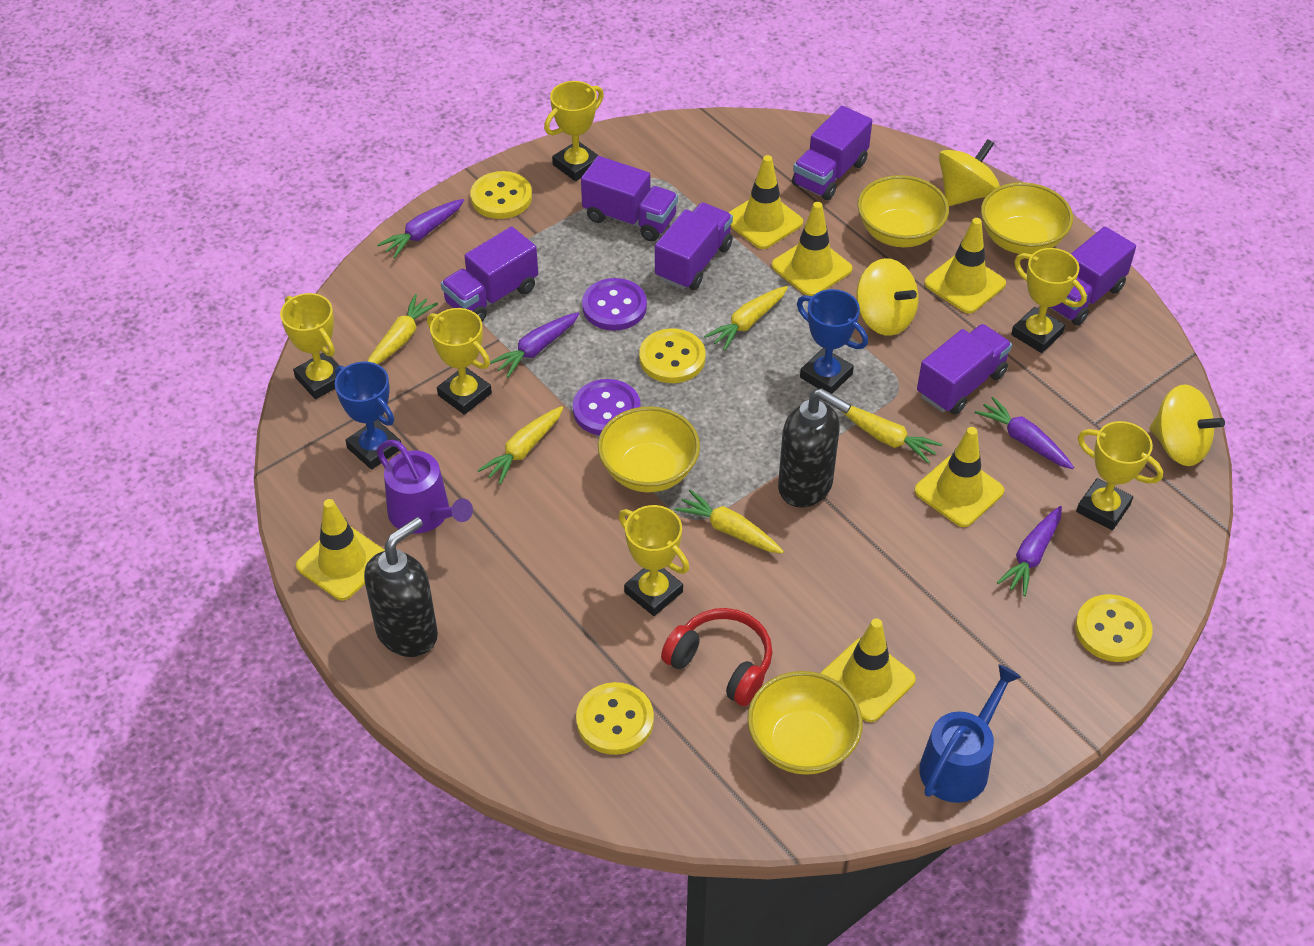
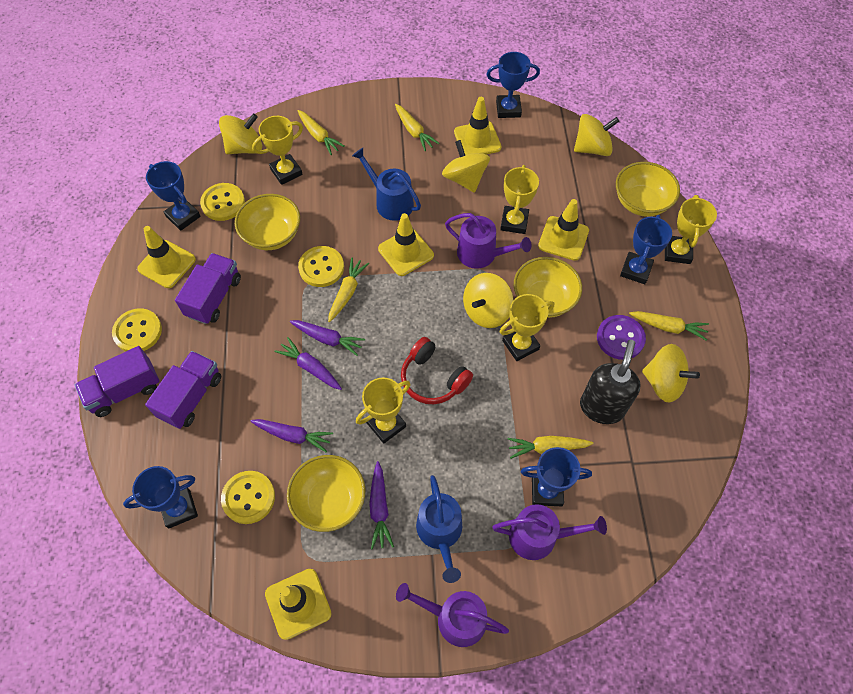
black soap dispenser: 2 -> 1
blue trophy: 2 -> 5
blue watering can: 1 -> 2
purple button: 2 -> 1
purple truck: 6 -> 3
purple watering can: 1 -> 3
yellow spinning top: 3 -> 5
yellow traffic cone: 6 -> 5
yellow trophy: 6 -> 5

